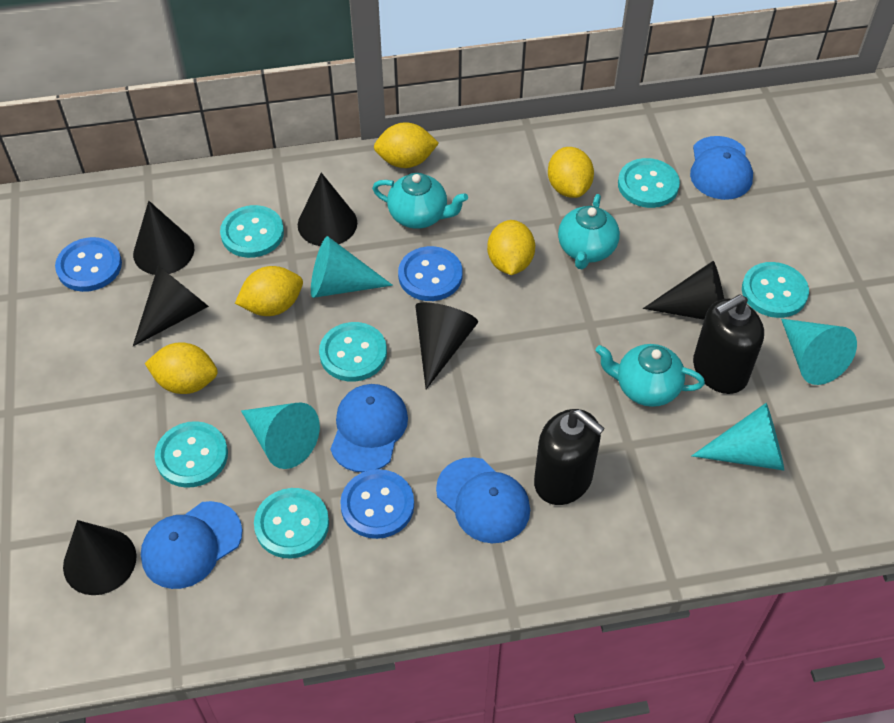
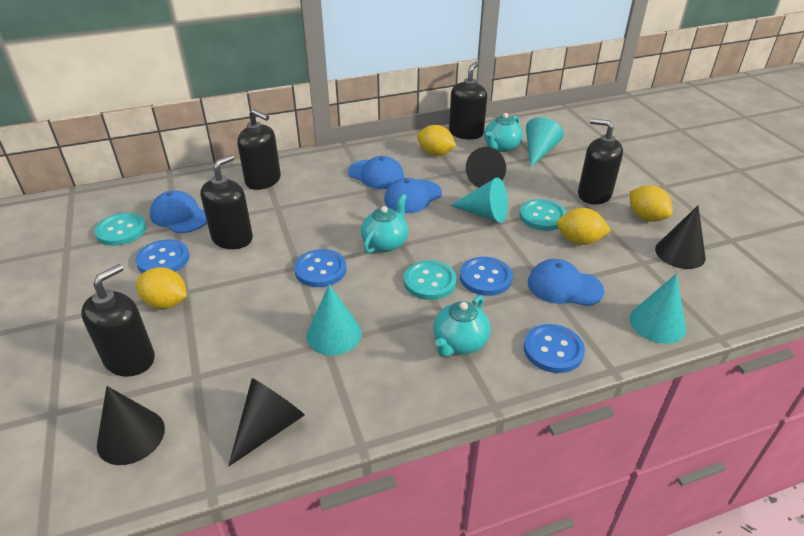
black cone: 6 -> 4
black soap dispenser: 2 -> 5
blue button: 3 -> 4
turquoise button: 6 -> 3
yellow lemon: 5 -> 4

